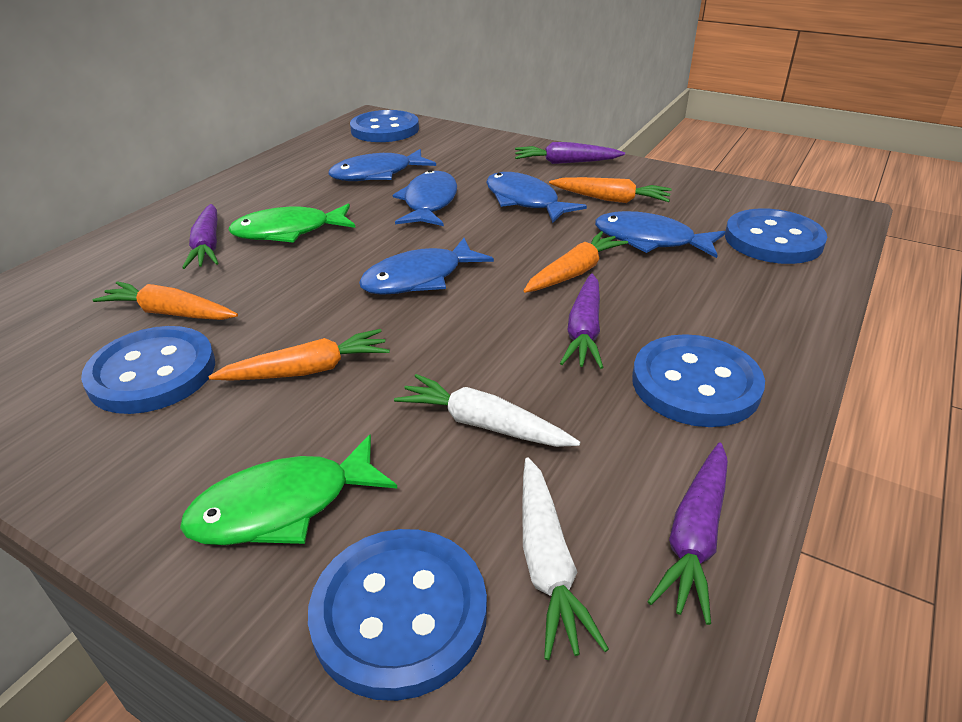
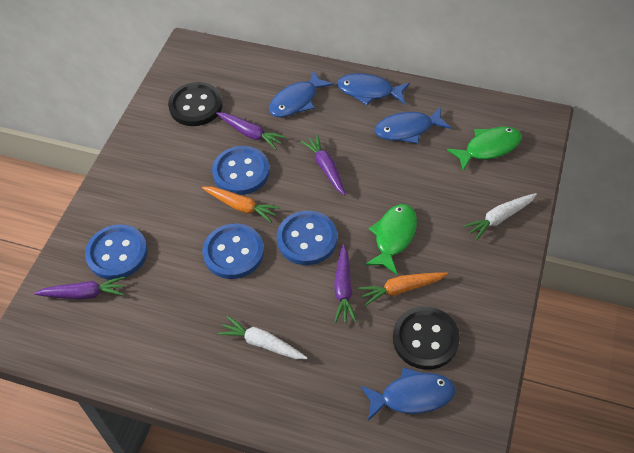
black button: 0 -> 2
blue button: 5 -> 4
blue fish: 5 -> 4
orange carrot: 4 -> 2

